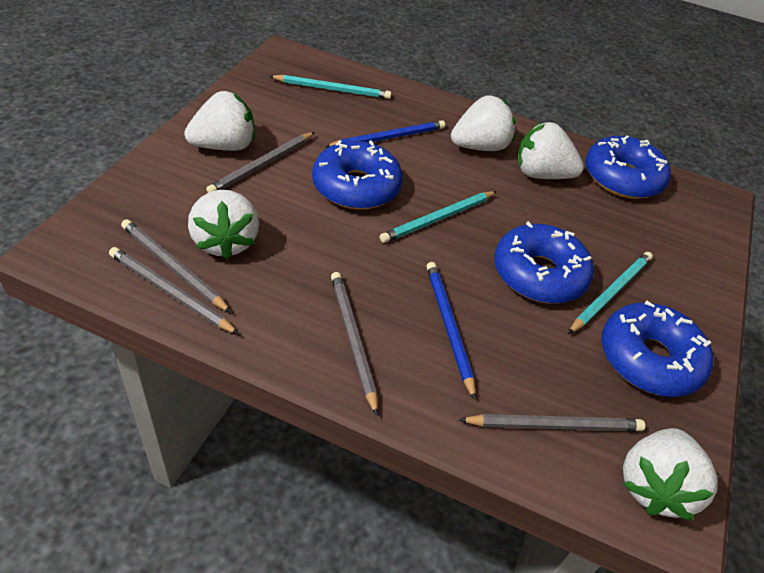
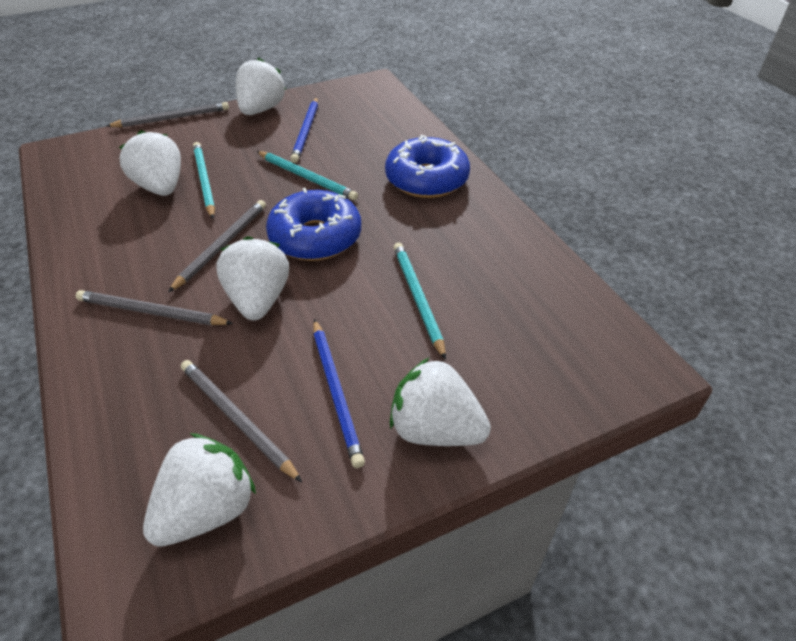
blue donut: 4 -> 2
grey pencil: 5 -> 4

